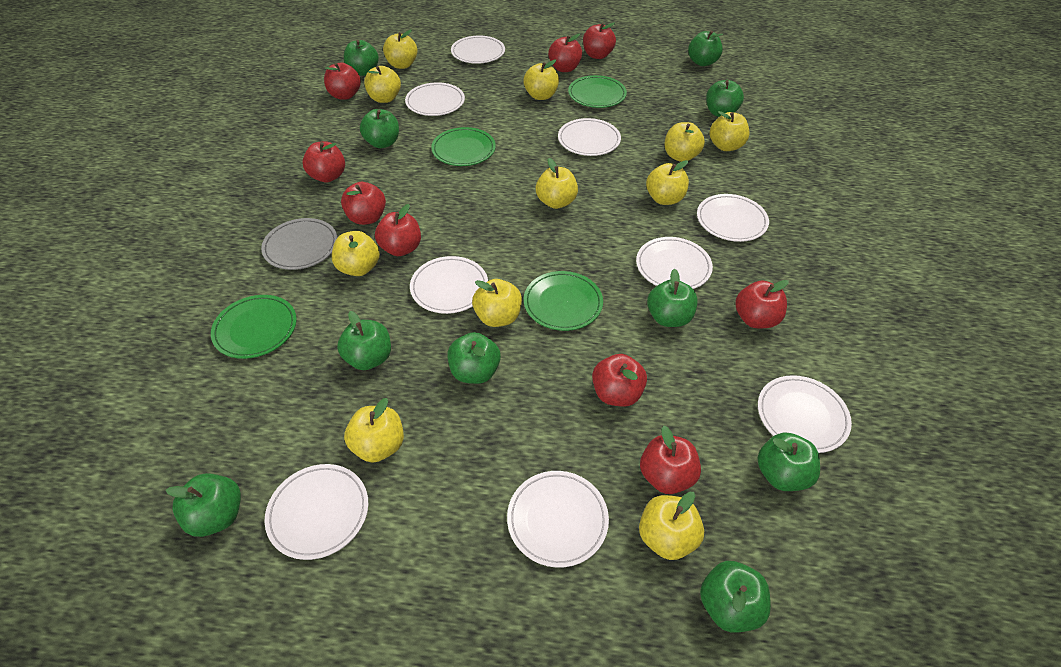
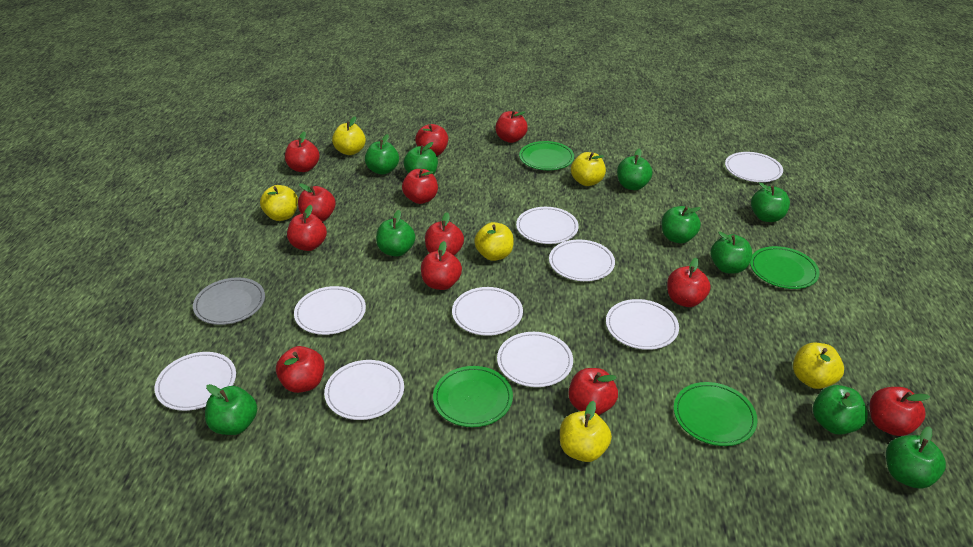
red apple: 9 -> 12
yellow apple: 11 -> 6

